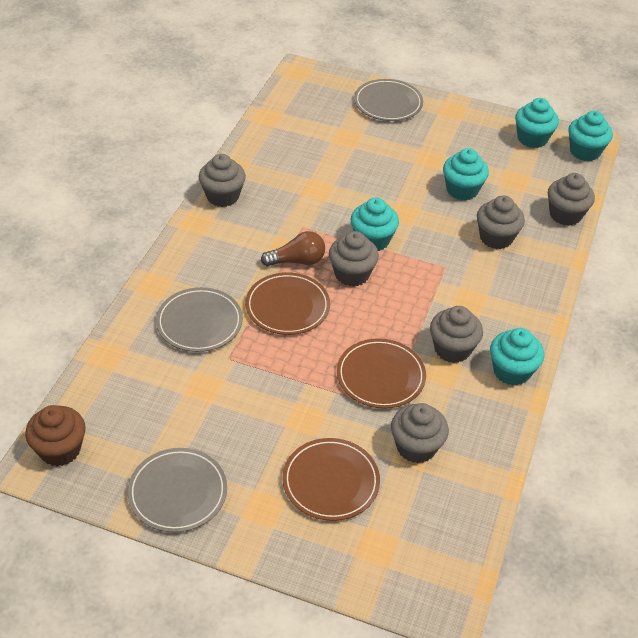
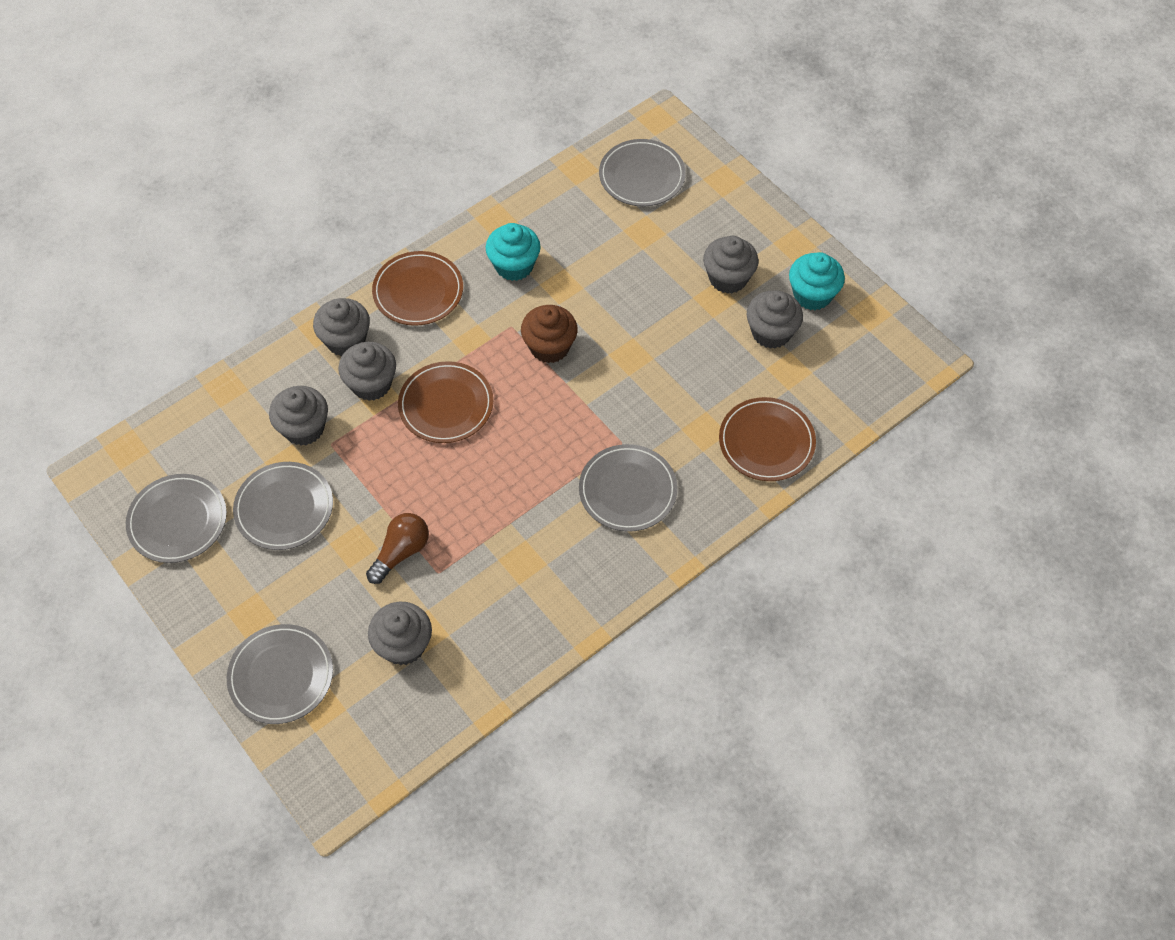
grey plate: 3 -> 5
turquoise cupcake: 5 -> 2

